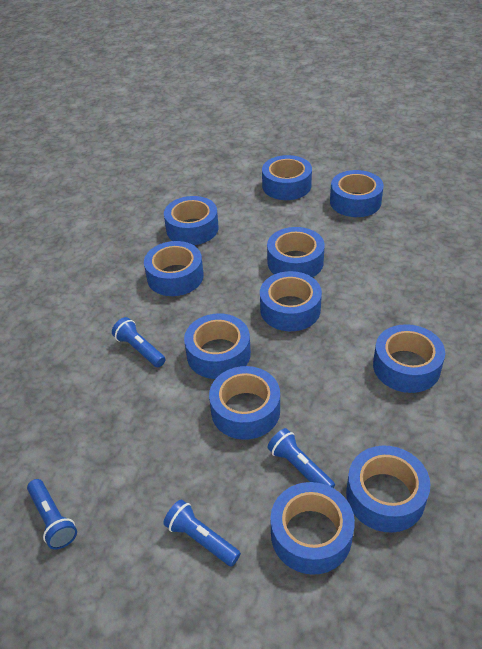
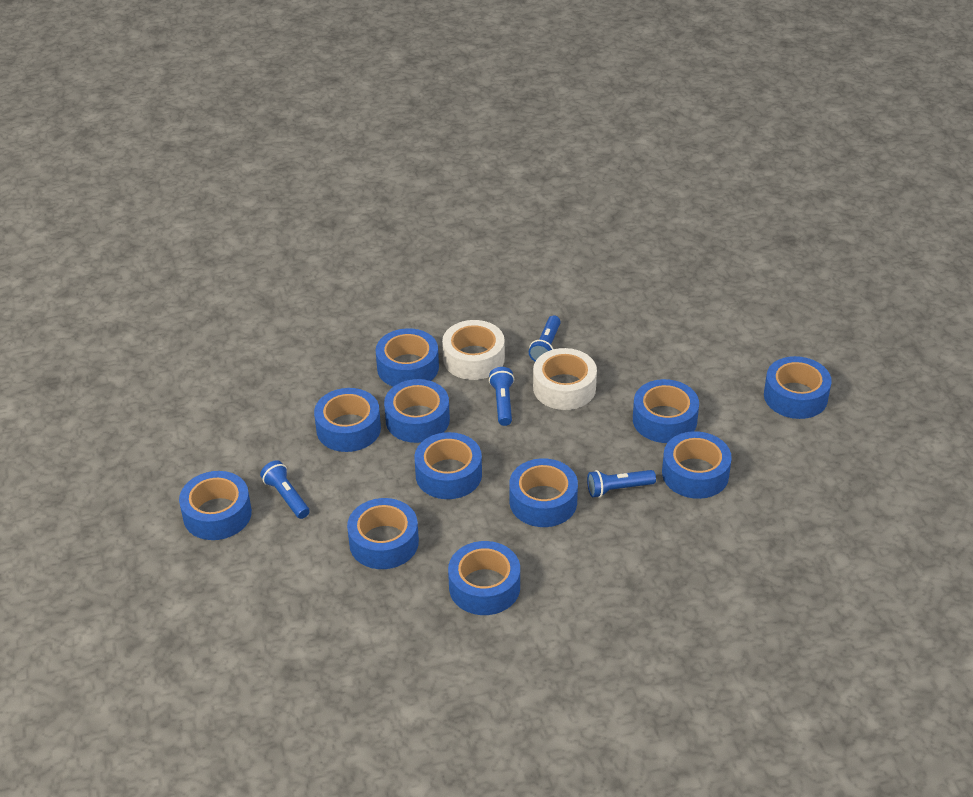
white tape: 0 -> 2

